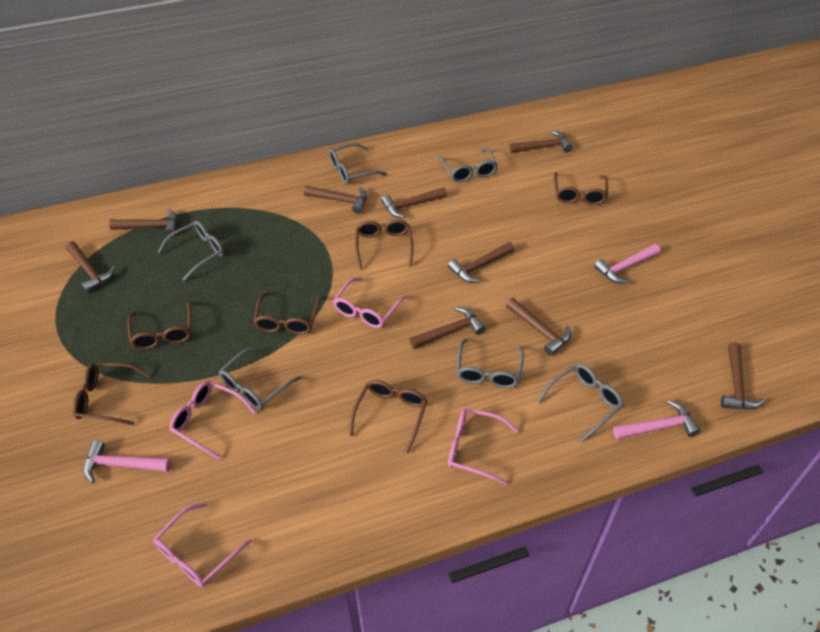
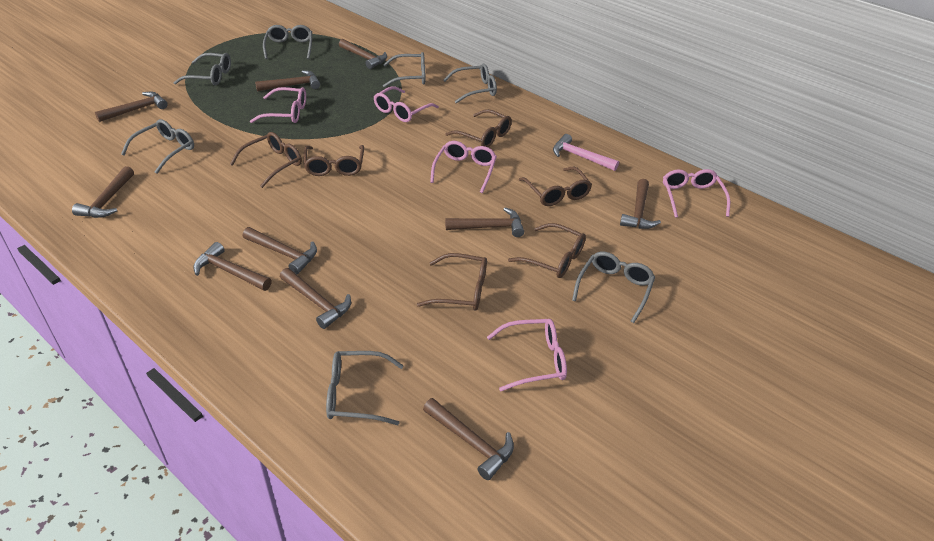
brown hammer: 9 -> 10
grey glasses: 6 -> 7
pink glasses: 4 -> 5
pink hammer: 3 -> 1

